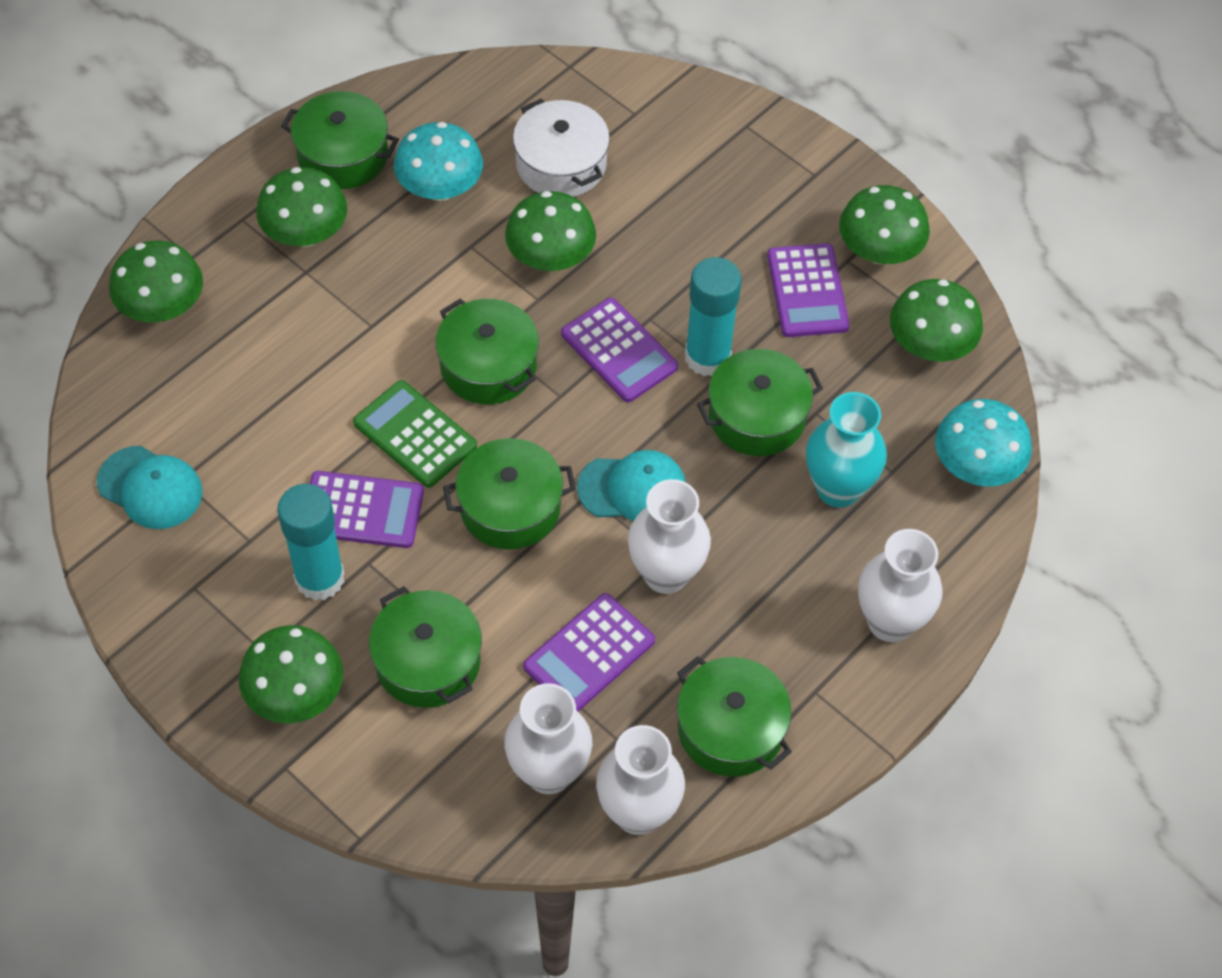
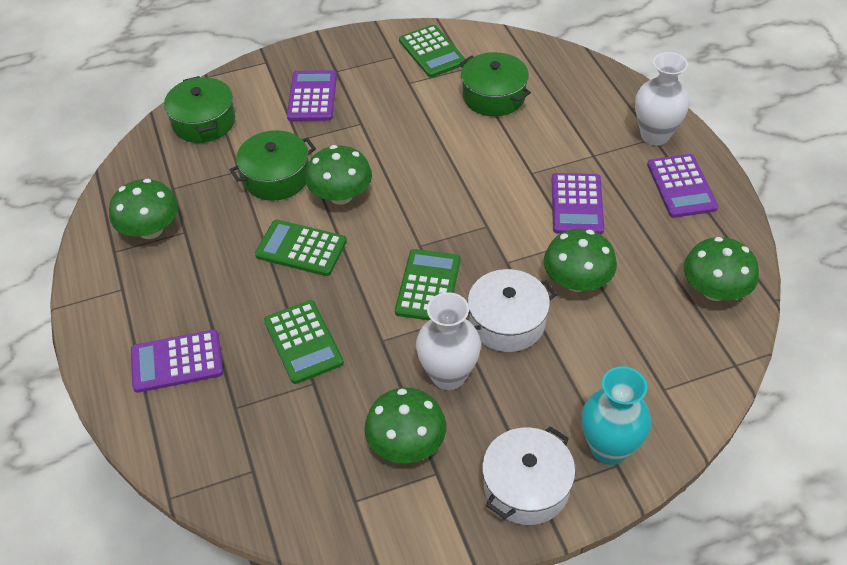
green calculator: 1 -> 4
green mushroom: 6 -> 5
green pot: 6 -> 3
turquoise cap: 2 -> 0
turquoise glue stick: 2 -> 0
turquoise mushroom: 2 -> 0
white pot: 1 -> 2
white vase: 4 -> 2

